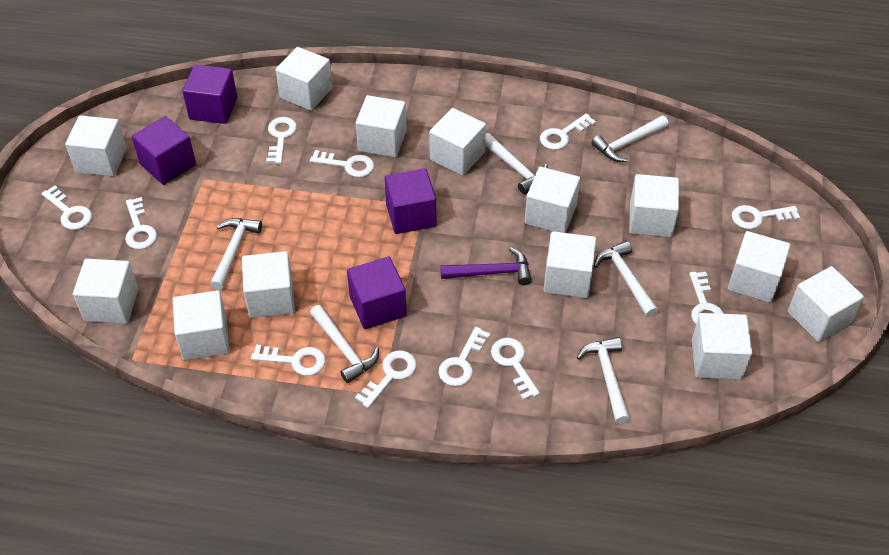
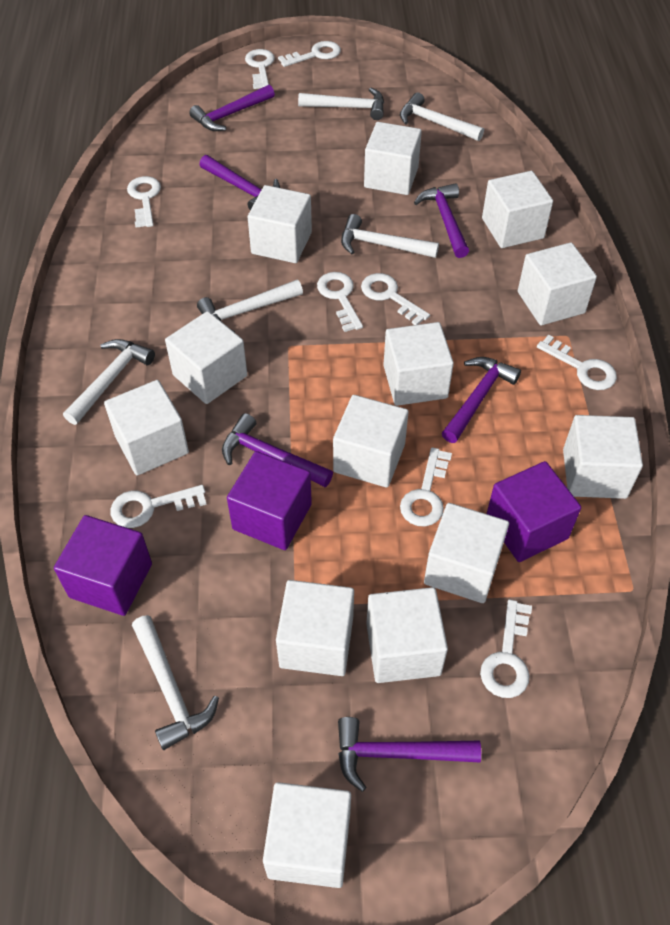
purple cube: 4 -> 3
purple hammer: 1 -> 6
white key: 11 -> 9

